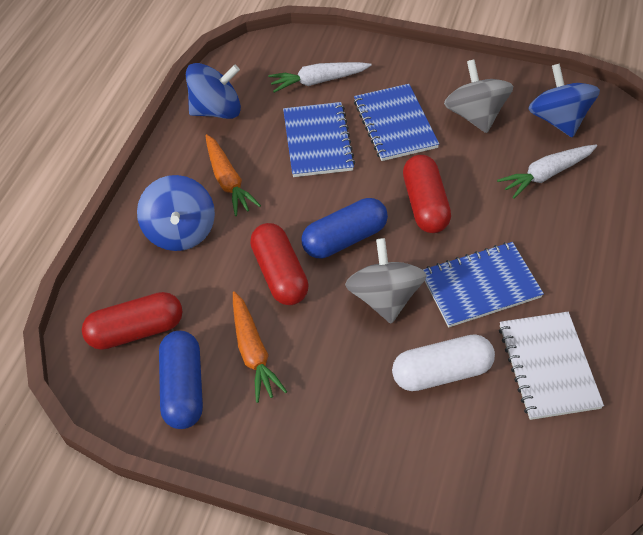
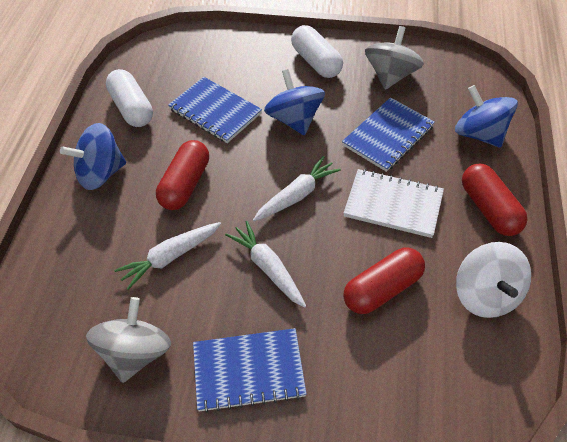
blue capsule: 2 -> 0
orange carrot: 2 -> 0
white capsule: 1 -> 2
white carrot: 2 -> 3
white spinning top: 0 -> 1

